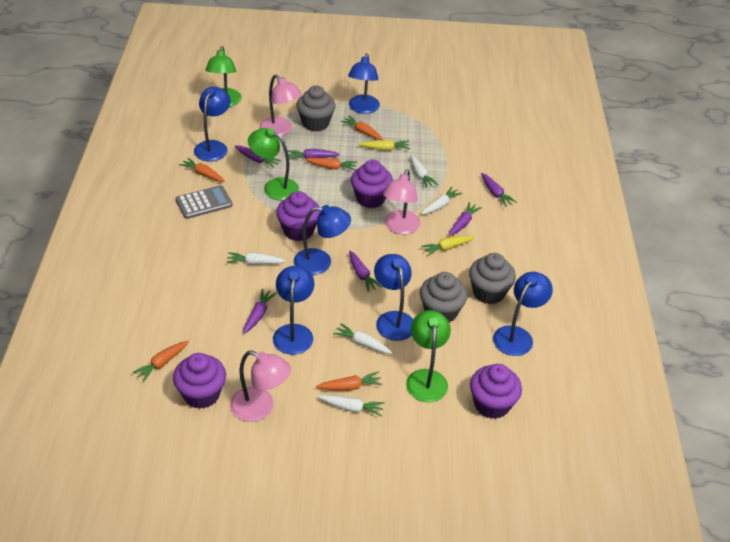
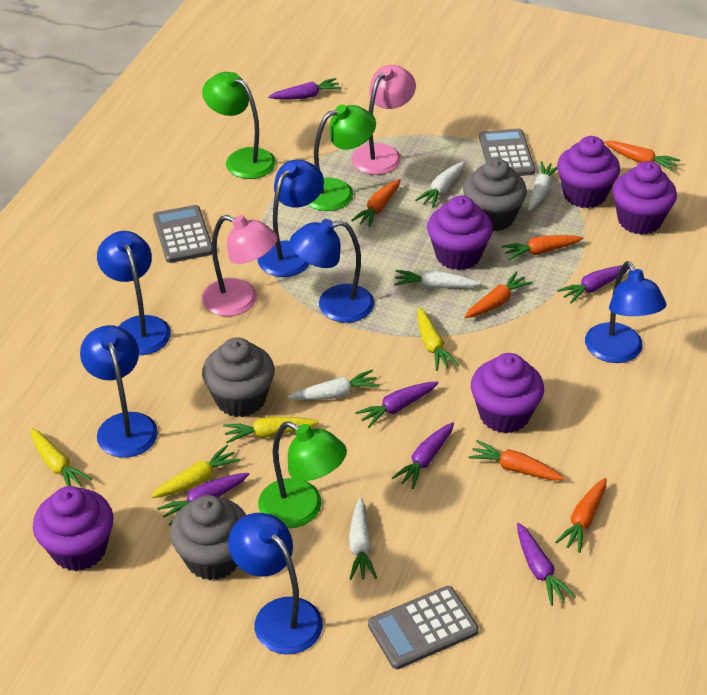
grey calculator: 1 -> 3
orange carrot: 5 -> 6
pink lamp: 3 -> 2
purple cupcake: 4 -> 5
yellow carrot: 2 -> 4

